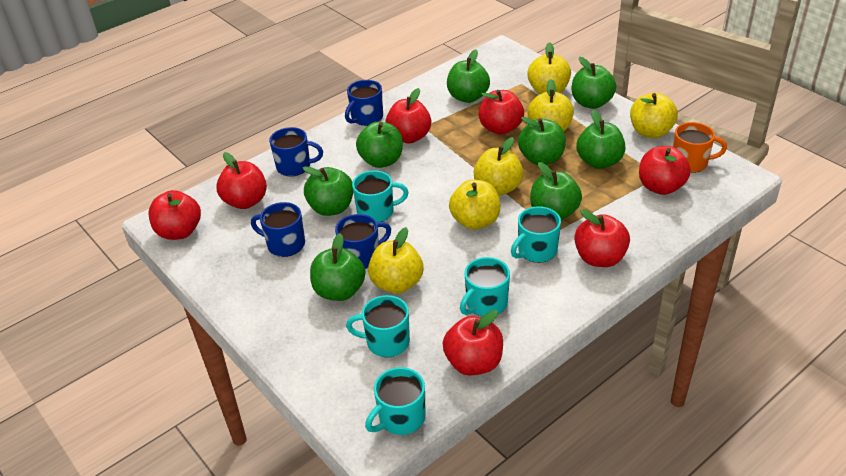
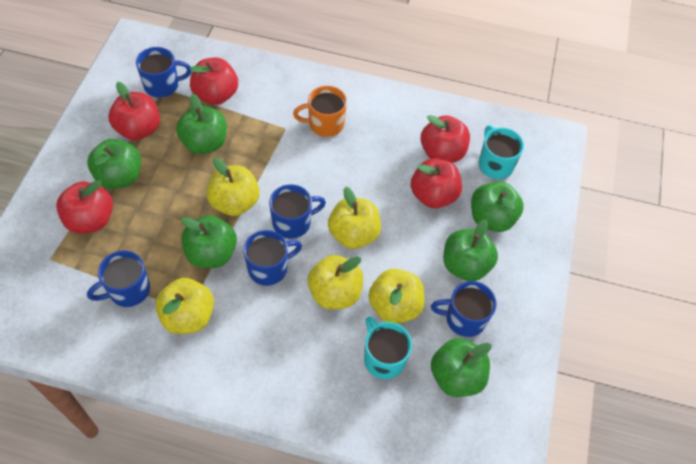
blue mug: 4 -> 5
green apple: 8 -> 6
red apple: 7 -> 5
turquoise mug: 5 -> 2
yellow apple: 6 -> 5

